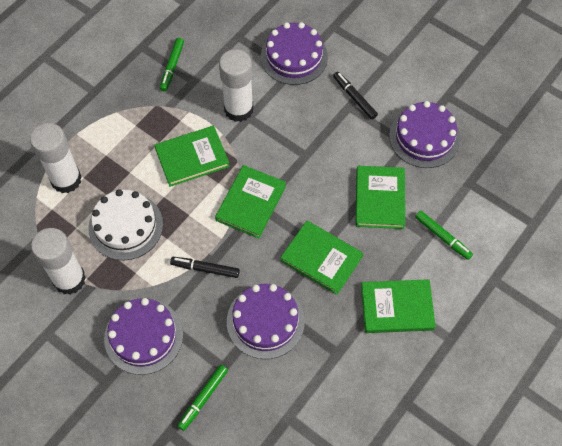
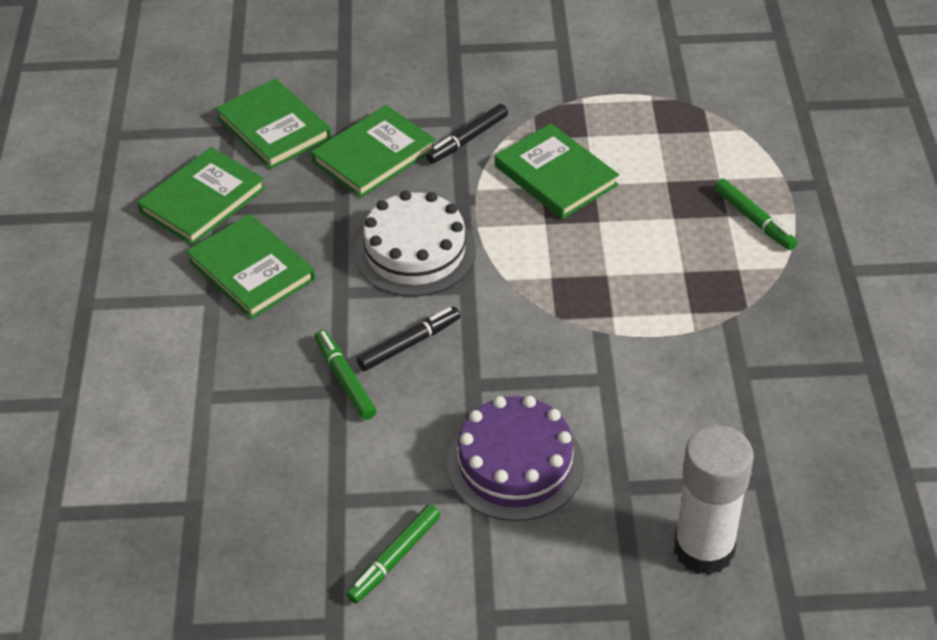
purple cake: 4 -> 1
white glue stick: 3 -> 1

